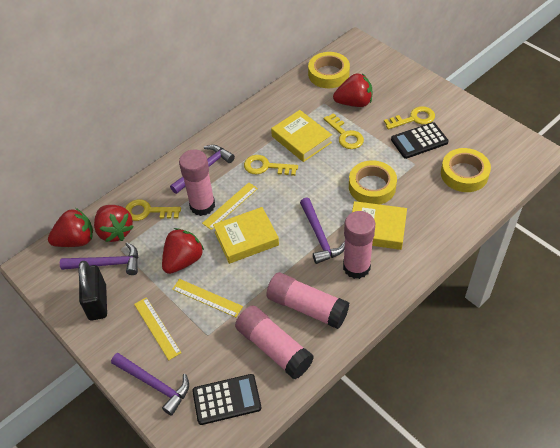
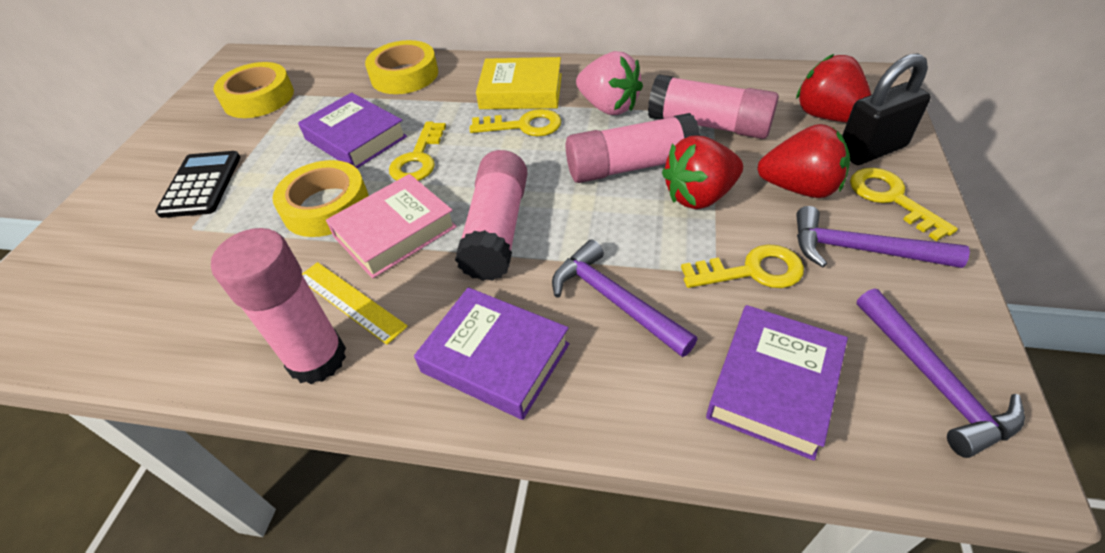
black calculator: 2 -> 1
pink book: 0 -> 1
pink strawberry: 0 -> 1
purple book: 0 -> 3
purple hammer: 4 -> 3
red strawberry: 4 -> 3
yellow book: 3 -> 1
yellow ruler: 3 -> 1

